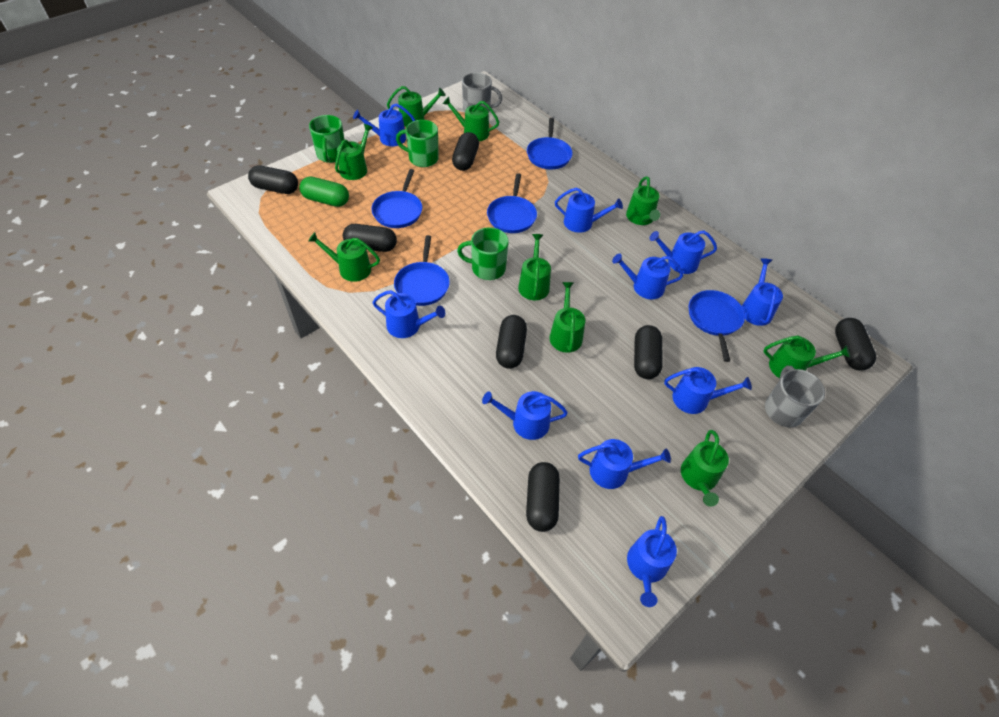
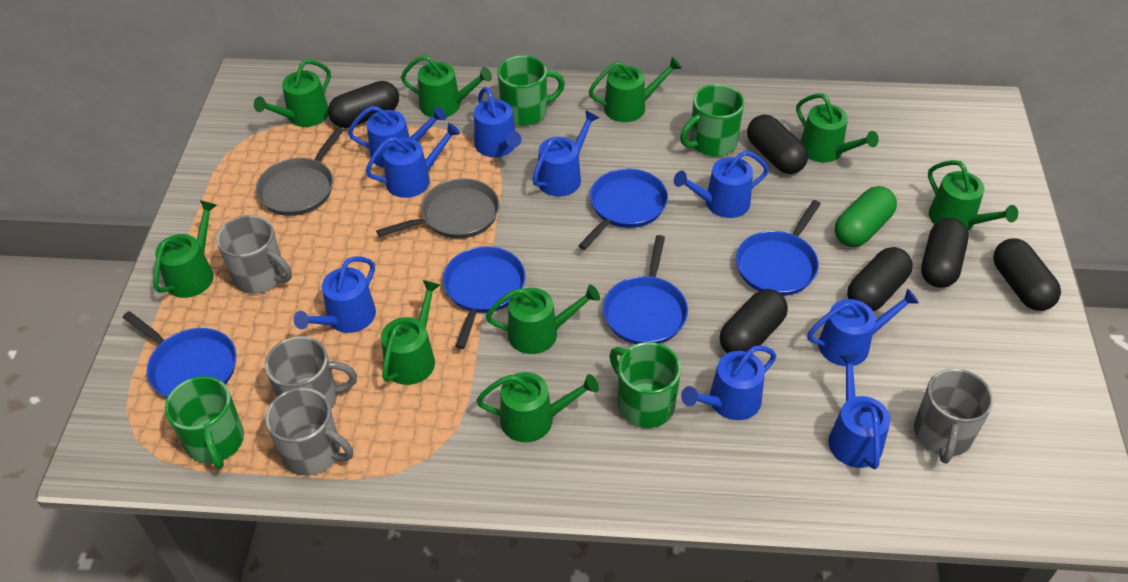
black capsule: 7 -> 6
blue watering can: 10 -> 9
green mug: 3 -> 4
grey mug: 2 -> 4
grey pan: 0 -> 2

